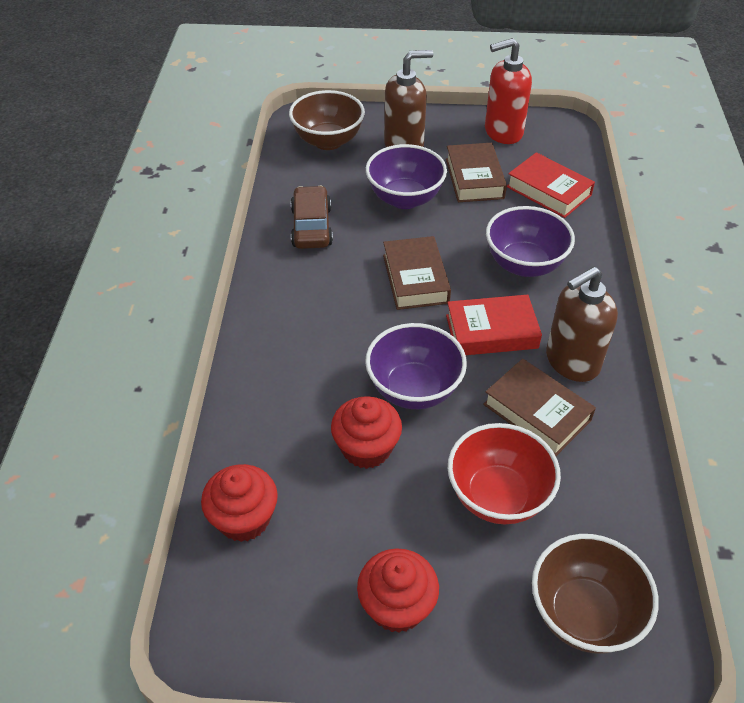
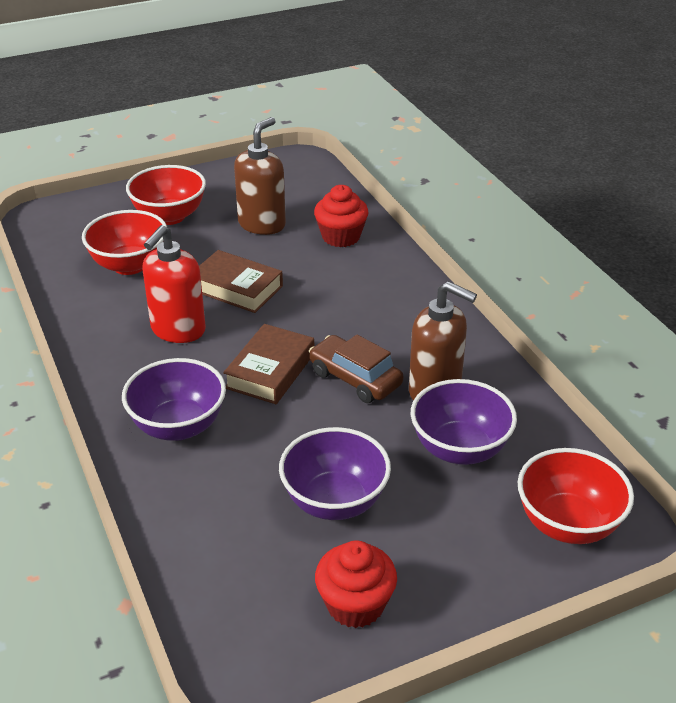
brown book: 3 -> 2
brown bowl: 2 -> 0
red book: 2 -> 0
red bowl: 1 -> 3
red cupcake: 3 -> 2

